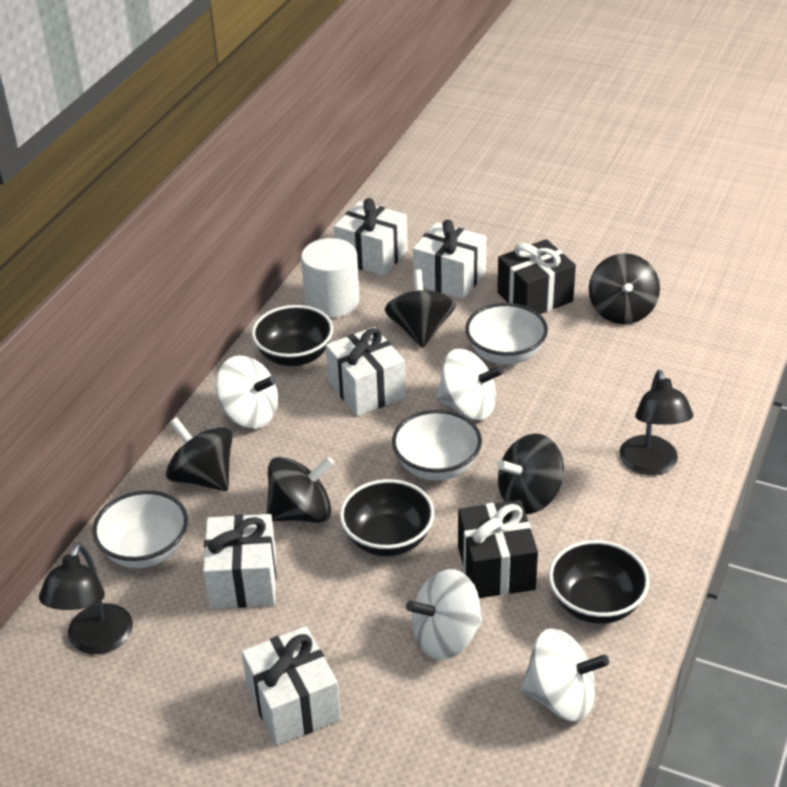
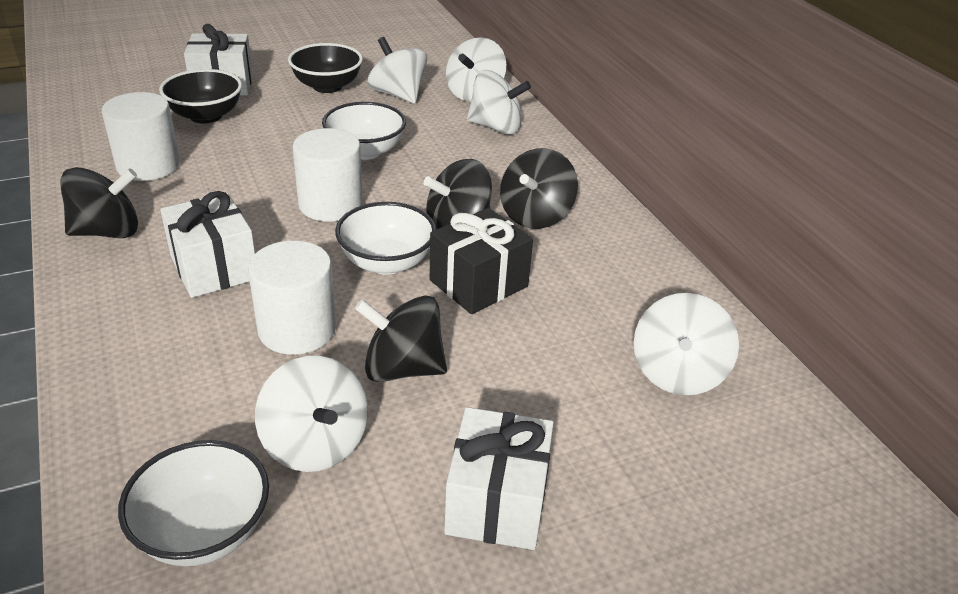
black bowl: 3 -> 2
black gift: 2 -> 1
black lamp: 2 -> 0
black spinning top: 5 -> 4
white cylinder: 1 -> 3
white gift: 5 -> 3
white spinning top: 4 -> 5

